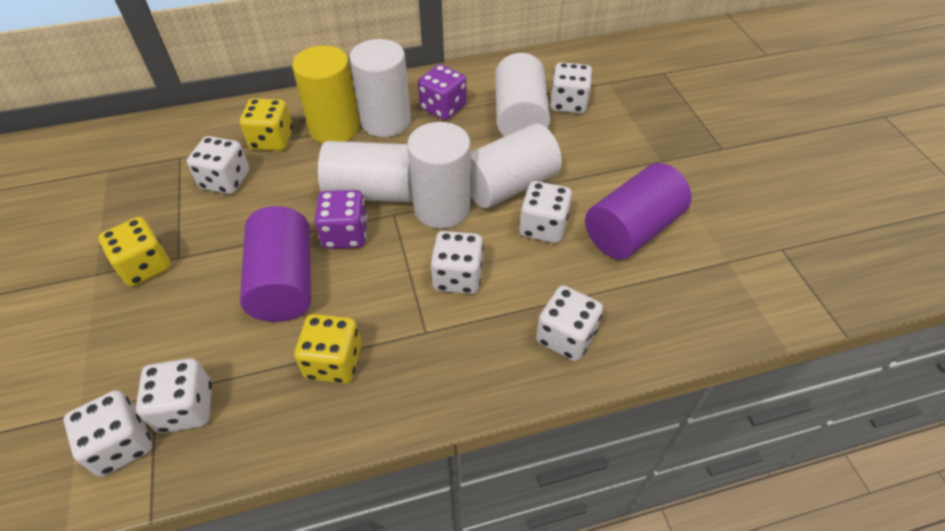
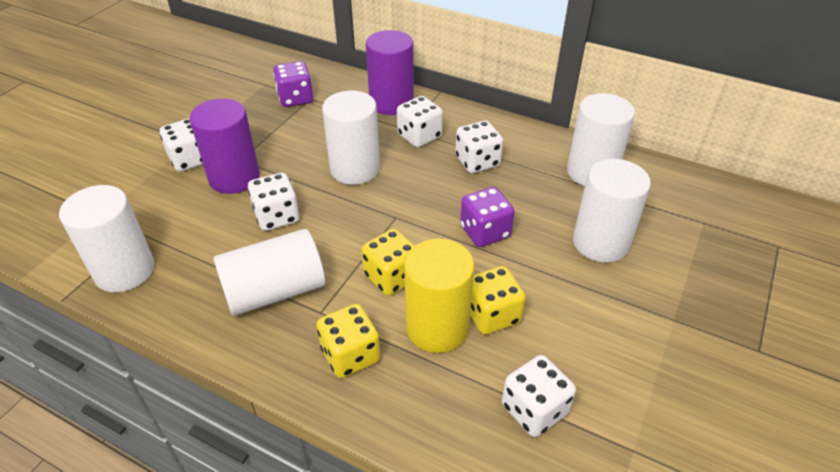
white dice: 7 -> 5

